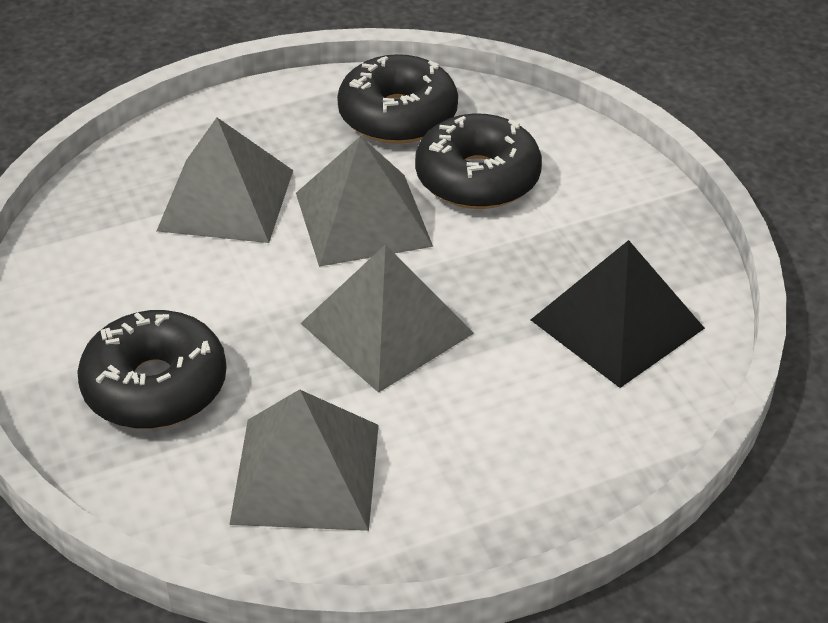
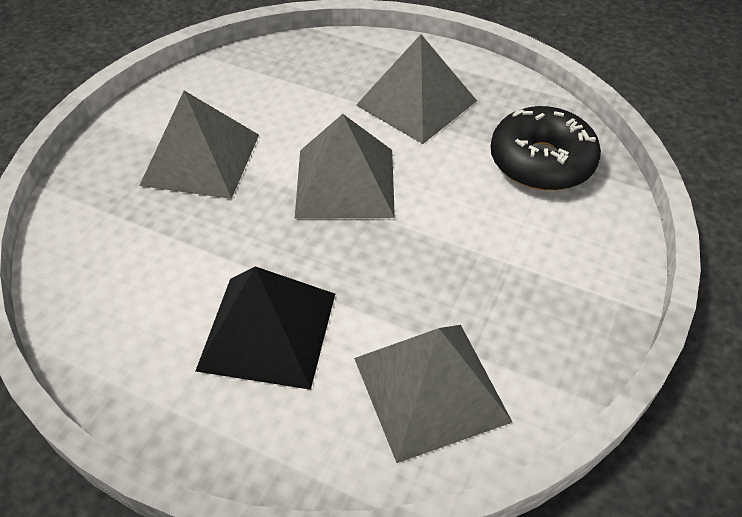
black donut: 3 -> 1

